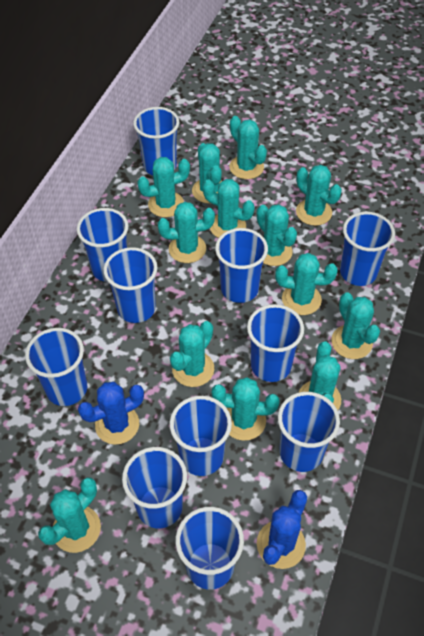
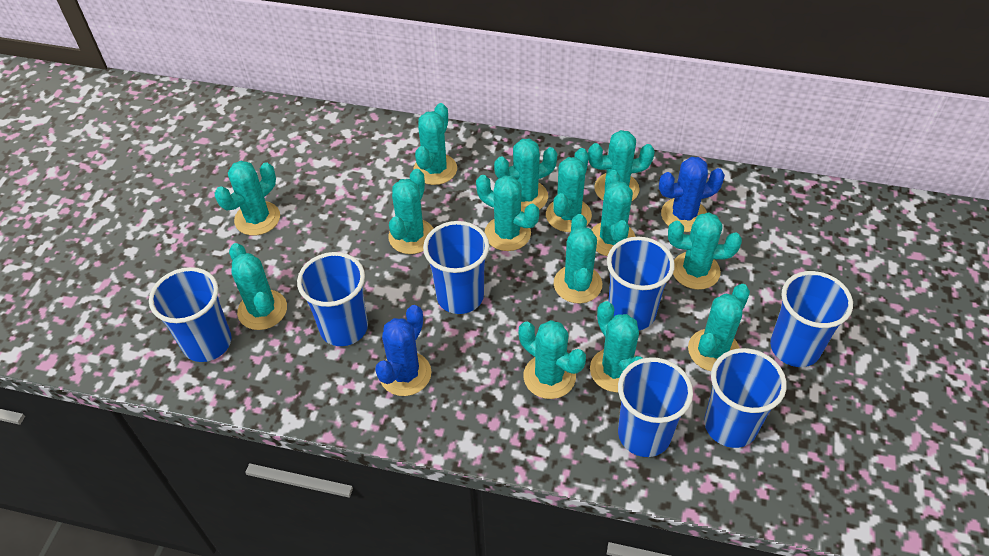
blue cup: 11 -> 7
turquoise cactus: 13 -> 14

